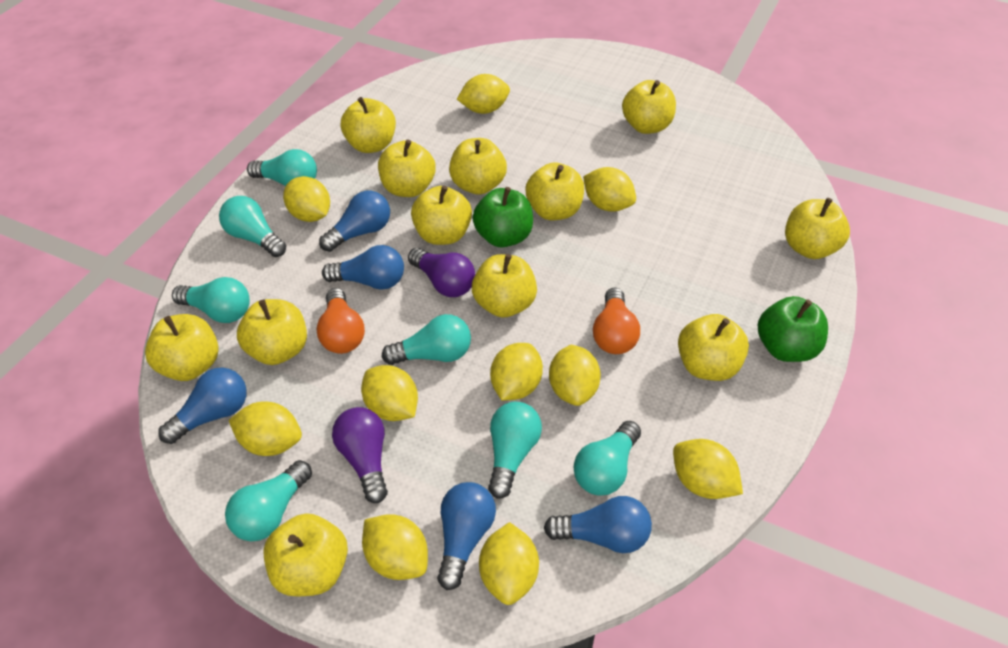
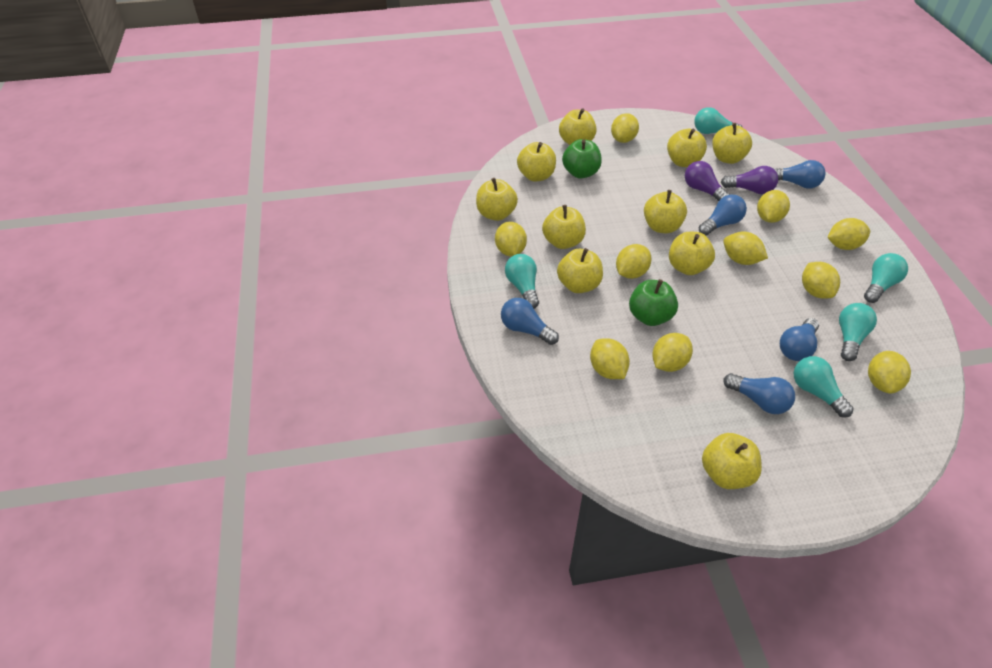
orange light bulb: 2 -> 0
turquoise light bulb: 7 -> 5
yellow apple: 12 -> 10

